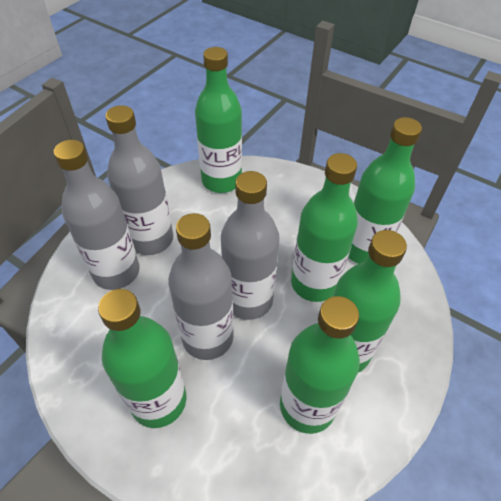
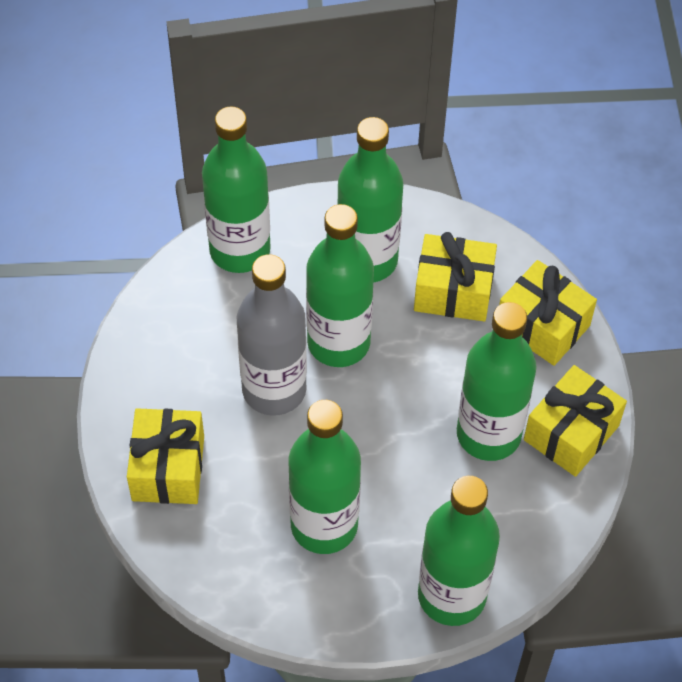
grey bottle: 4 -> 1
yellow gift: 0 -> 4

